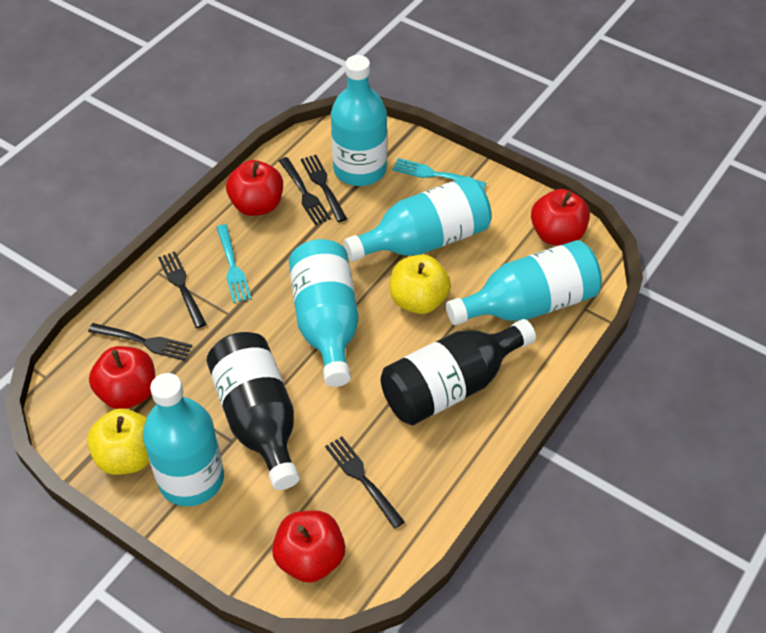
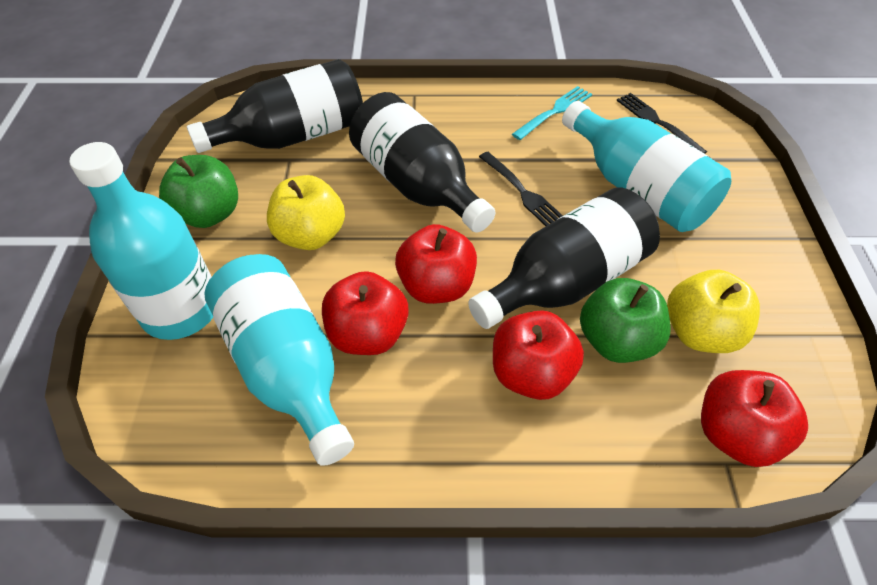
black bottle: 2 -> 3
black fork: 5 -> 2
green apple: 0 -> 2
turquoise bottle: 5 -> 3
turquoise fork: 2 -> 1

